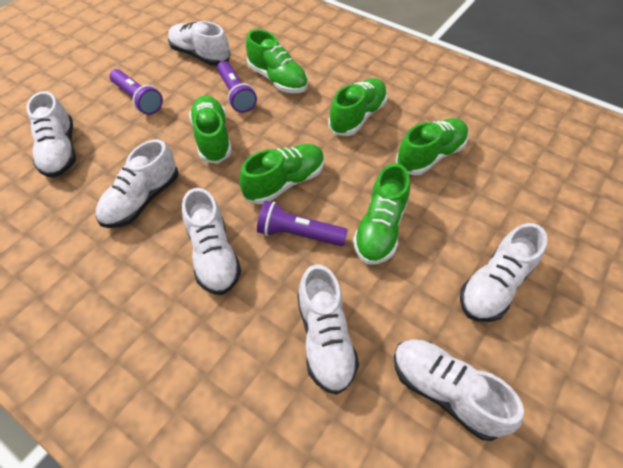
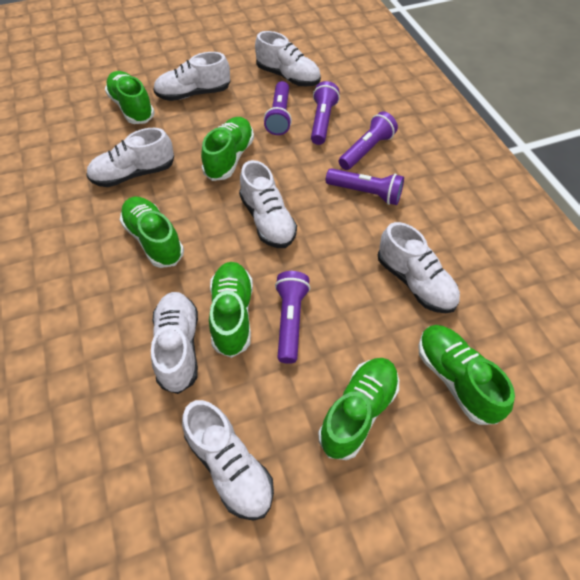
purple flashlight: 3 -> 5

